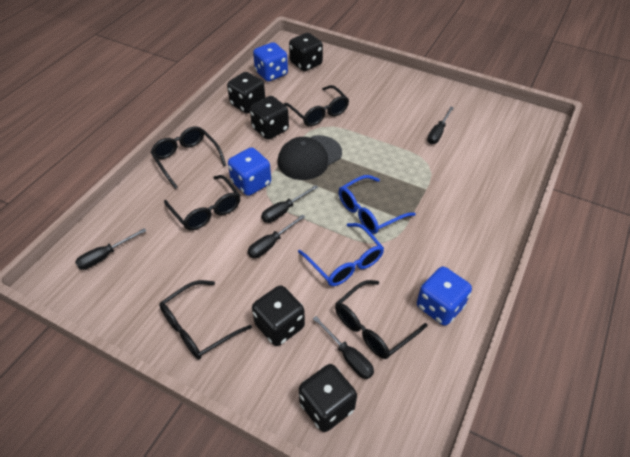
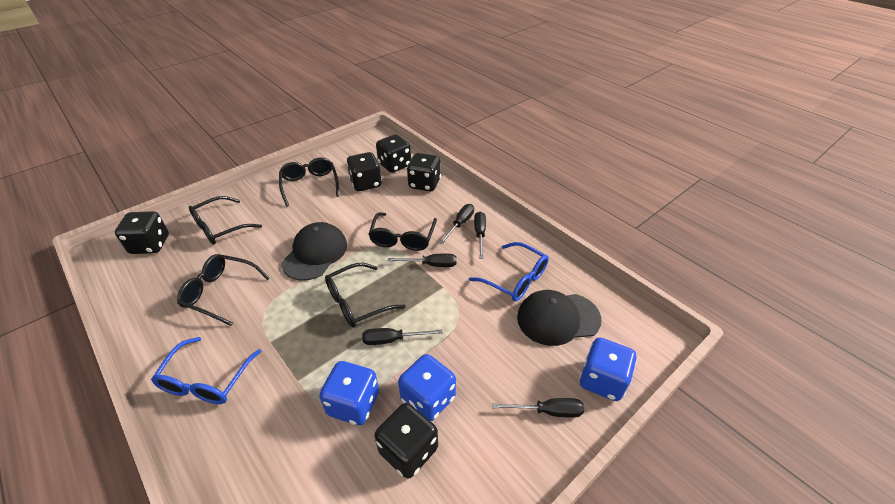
black cap: 1 -> 2

